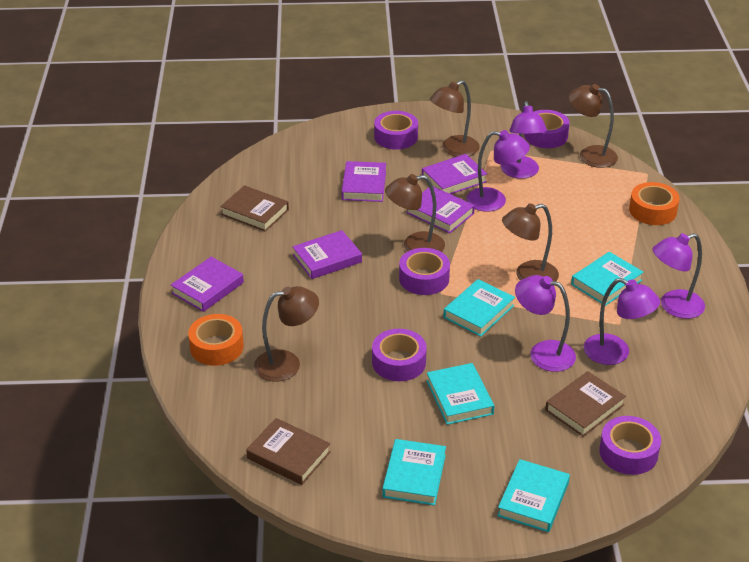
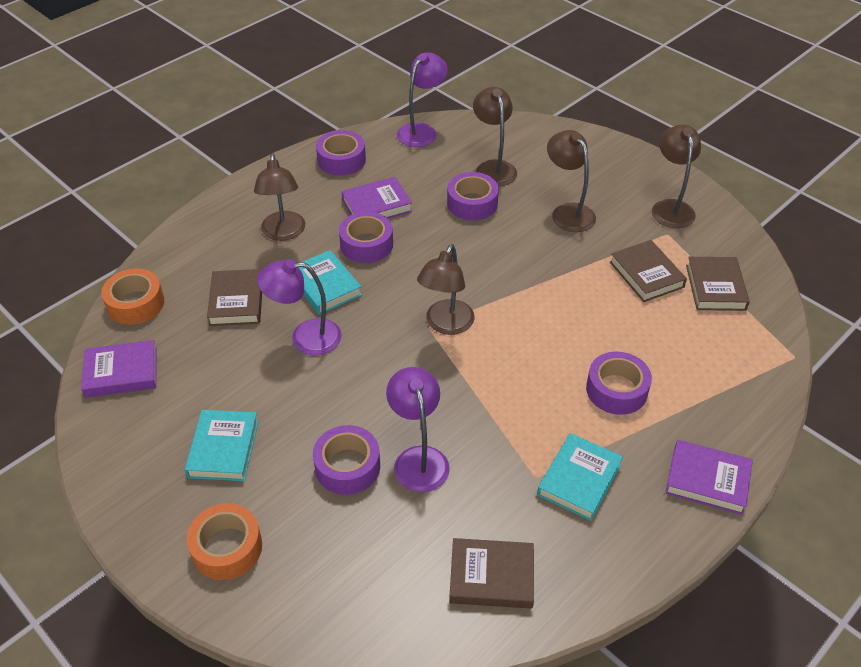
brown book: 3 -> 4
purple book: 5 -> 3
purple lamp: 5 -> 3
turquoise book: 5 -> 3

